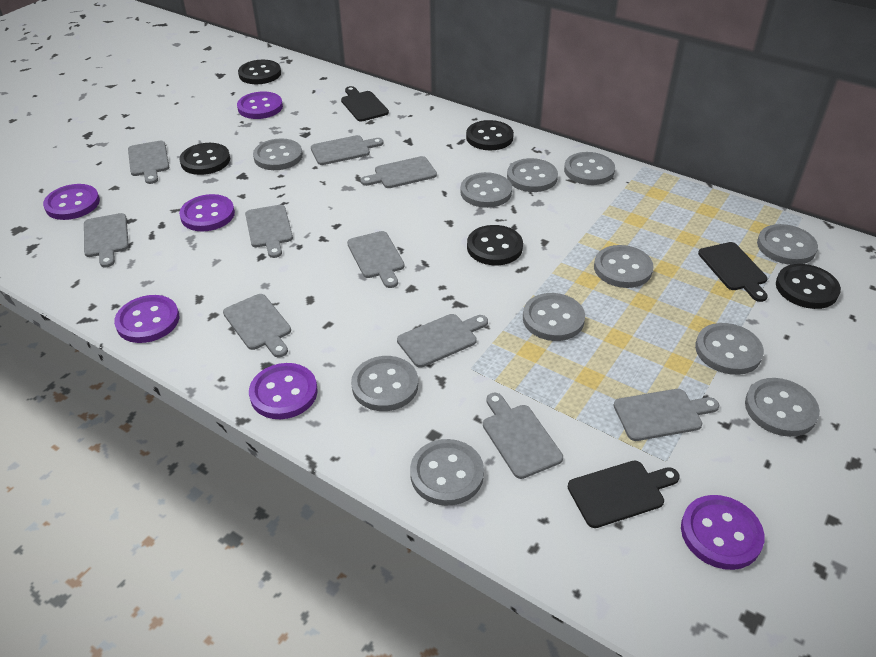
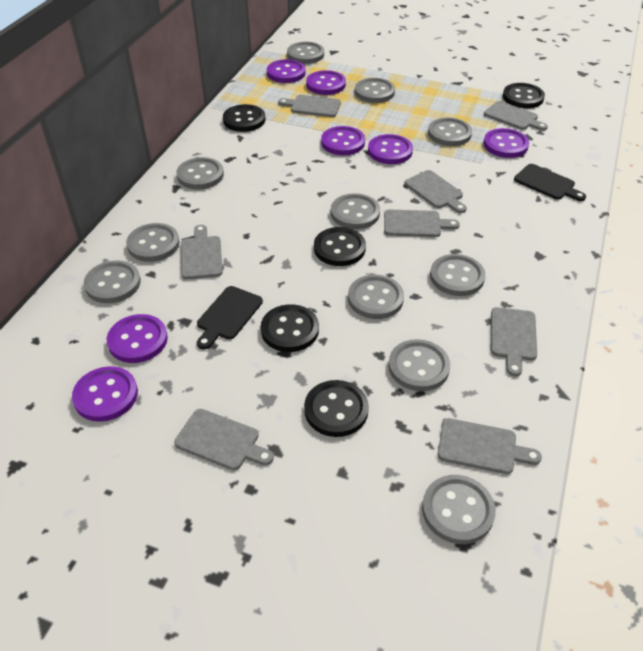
black cutting board: 3 -> 2
grey cutting board: 10 -> 8
purple button: 6 -> 7

